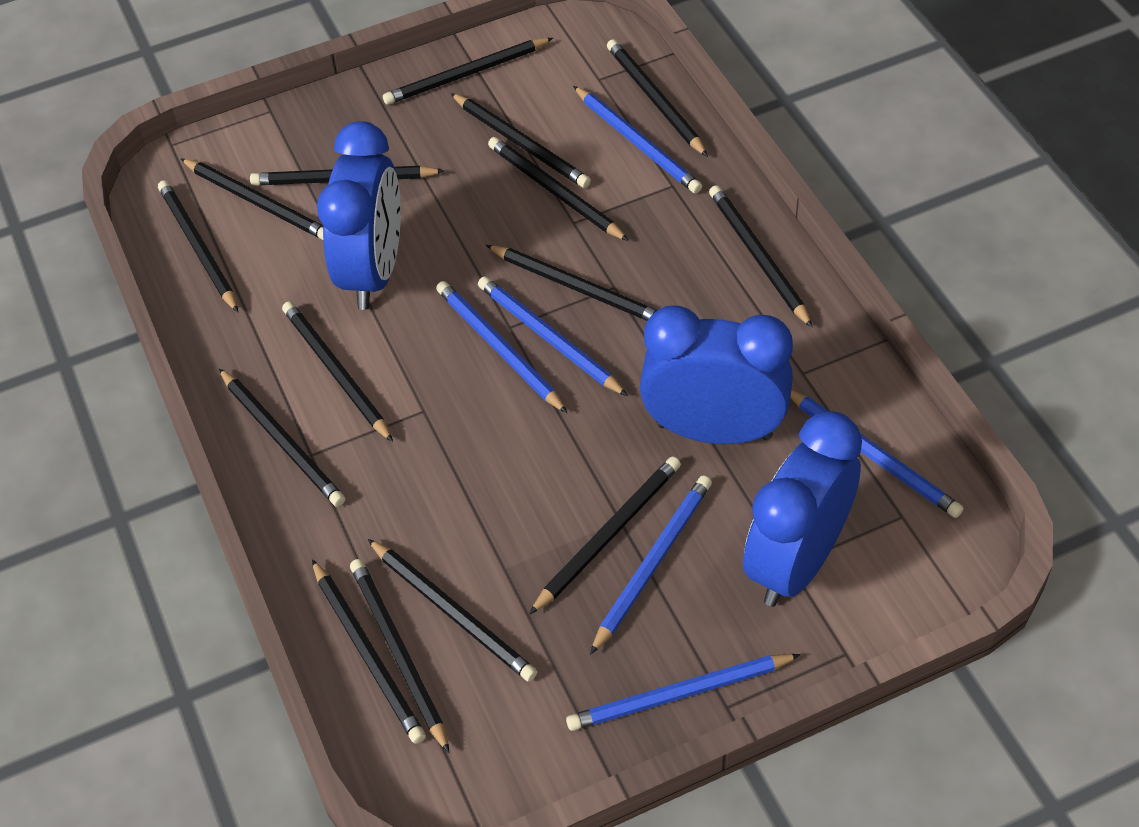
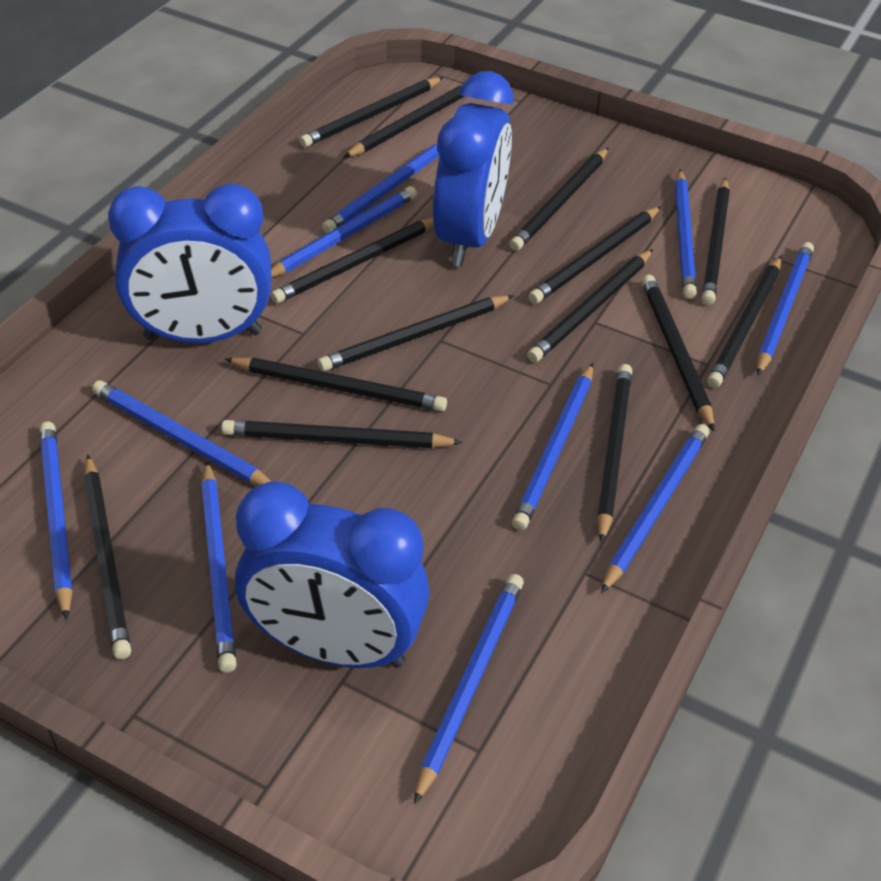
black pencil: 15 -> 14
blue pencil: 6 -> 10

